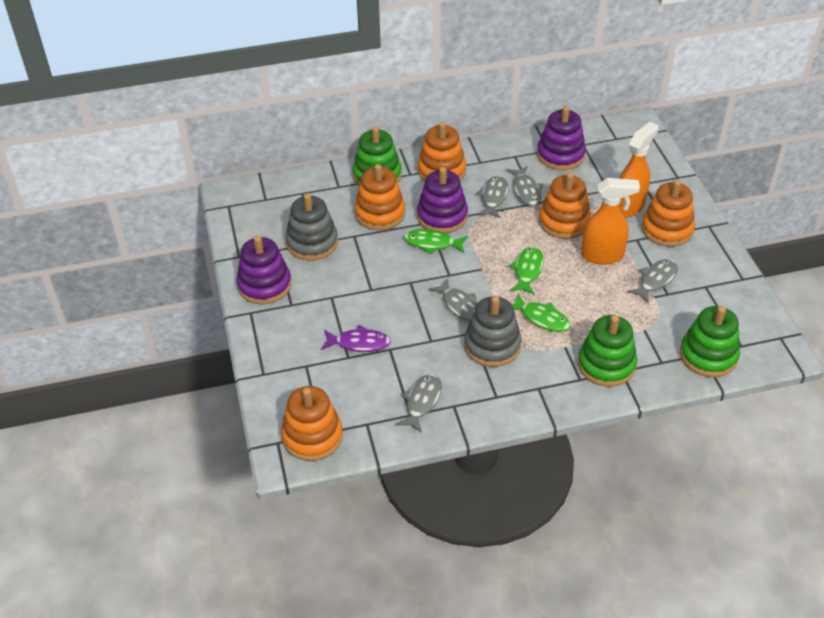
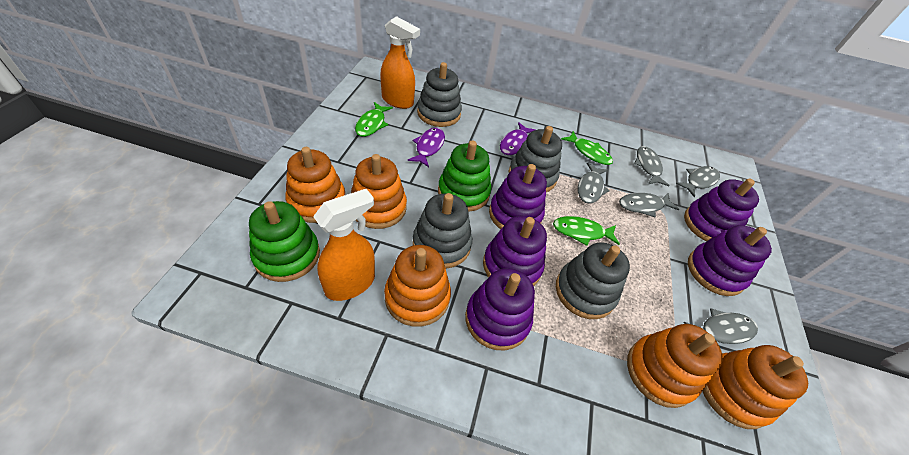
green stacking toy: 3 -> 2
grey stacking toy: 2 -> 4
purple fish: 1 -> 2
purple stacking toy: 3 -> 5

